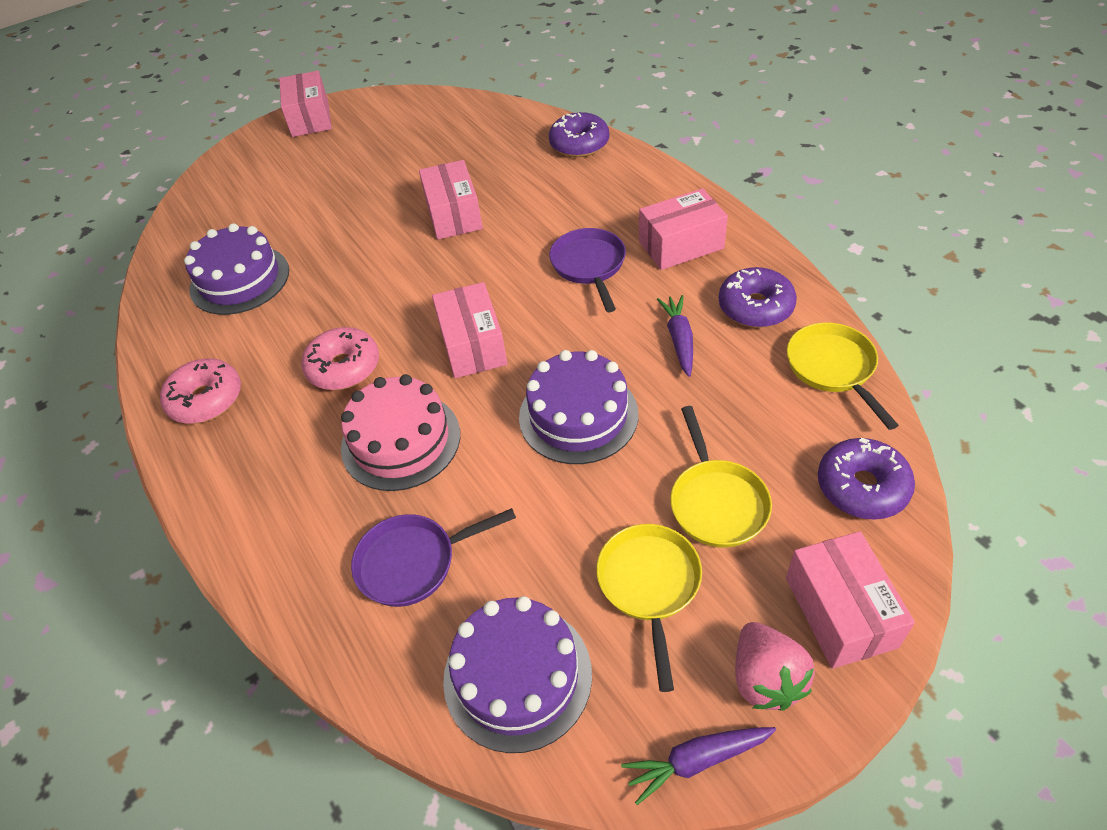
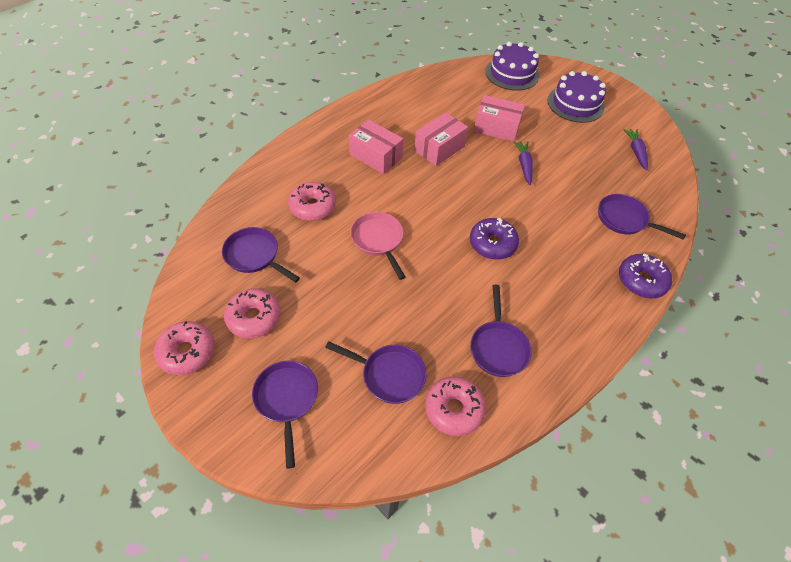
pink box: 5 -> 3
pink cake: 1 -> 0
pink donut: 2 -> 4
pink pan: 0 -> 1
pink strawberry: 1 -> 0
purple cake: 3 -> 2
purple donut: 3 -> 2
purple pan: 2 -> 5
yellow pan: 3 -> 0

